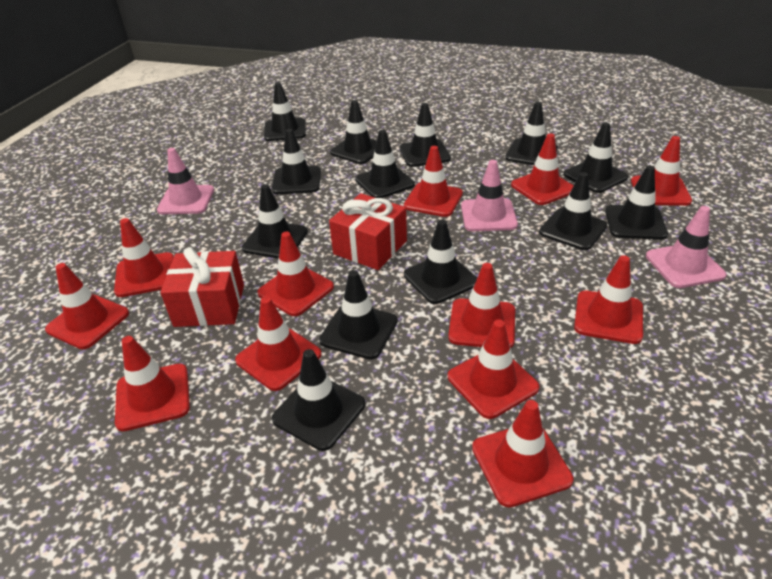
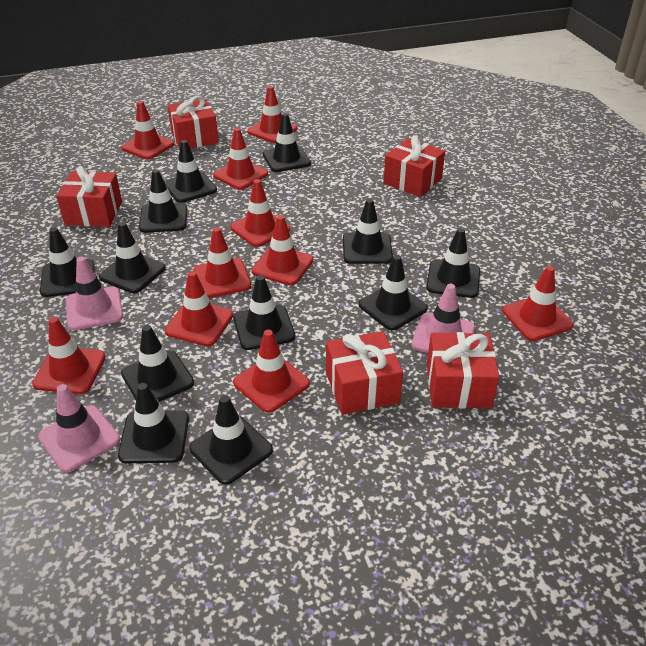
black traffic cone: 13 -> 12
red gift: 2 -> 5
red traffic cone: 12 -> 10

